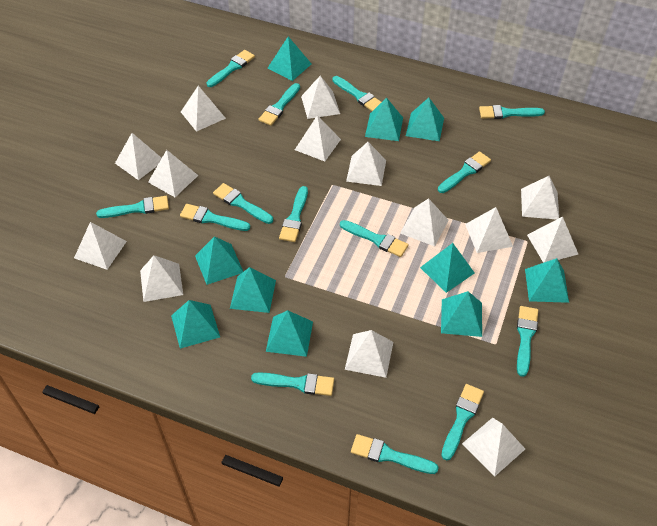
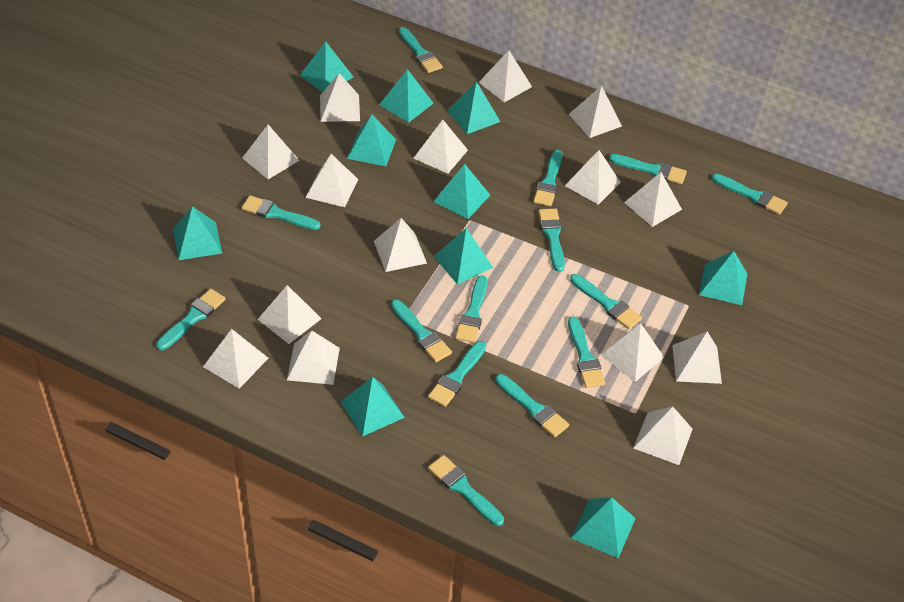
white pyramid: 14 -> 15

